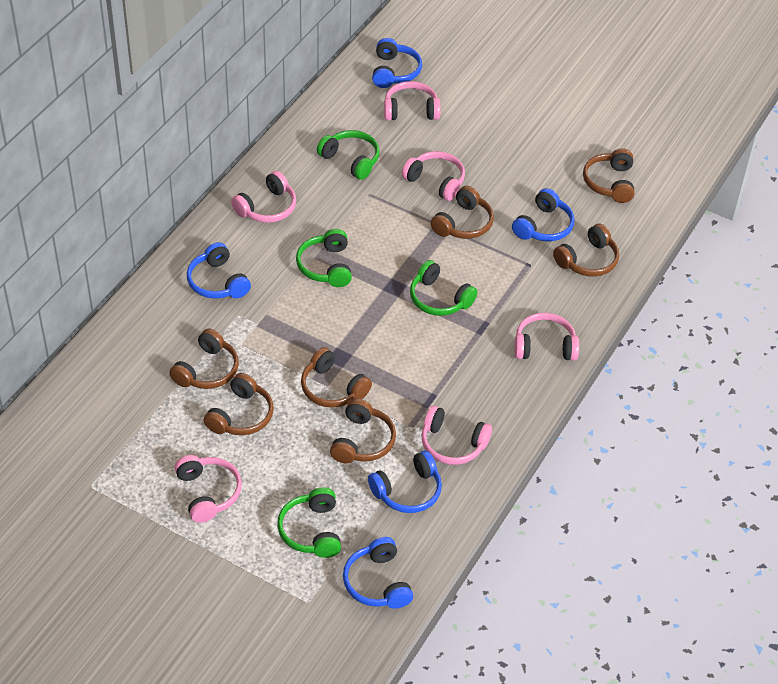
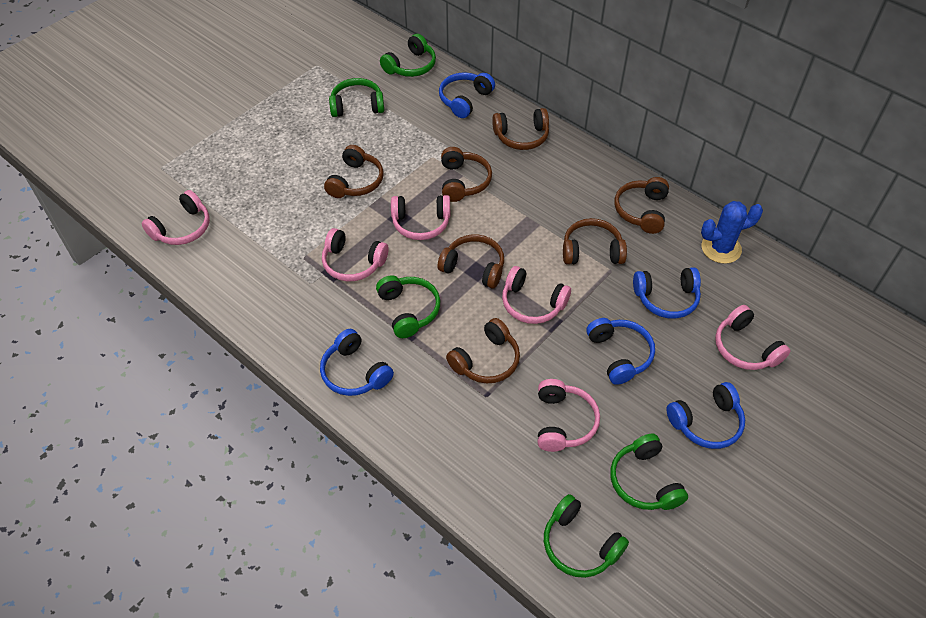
blue cactus: 0 -> 1
green headphones: 4 -> 5

